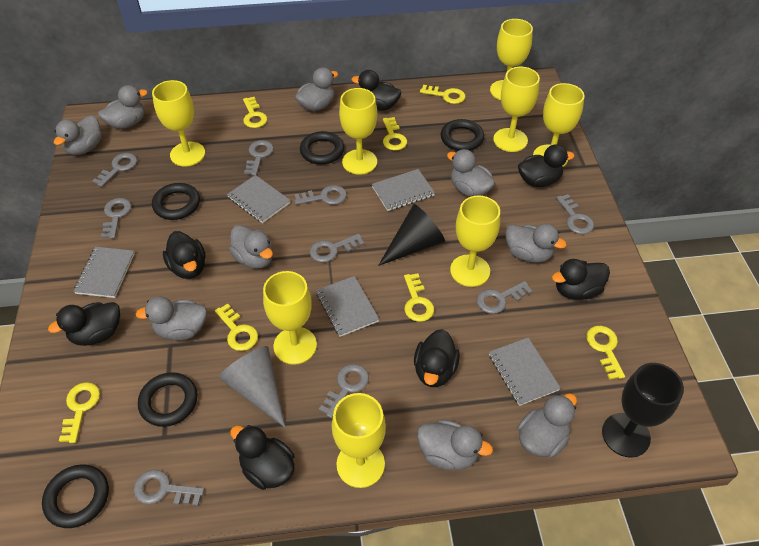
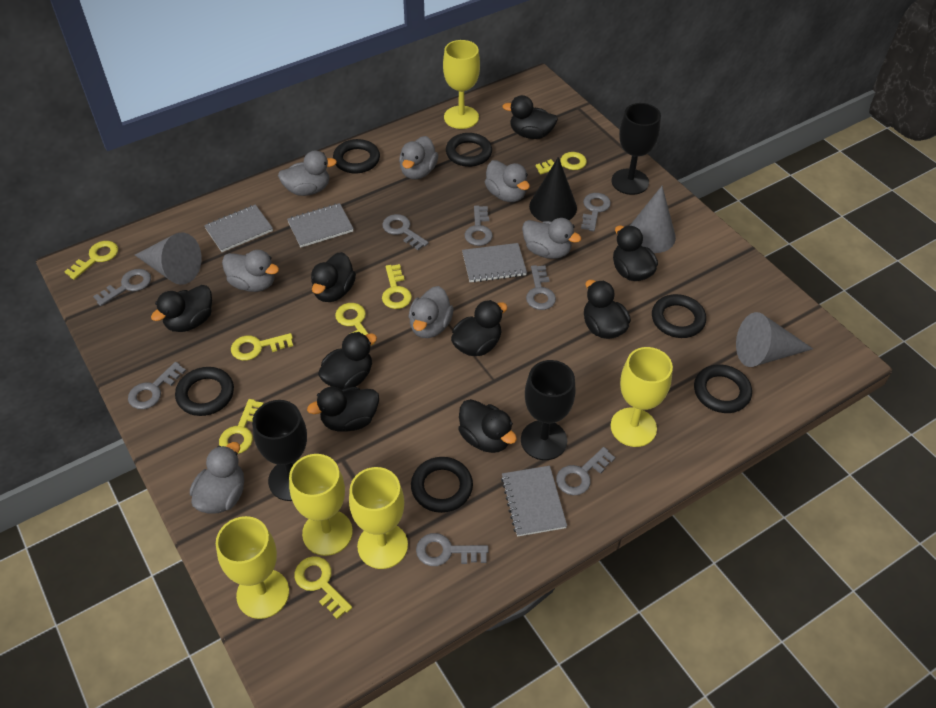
black duck: 7 -> 9
black goblet: 1 -> 3
black ring: 5 -> 6
grey cone: 1 -> 3
grey duck: 9 -> 7
grey key: 9 -> 8
grey notebook: 5 -> 4
yellow goblet: 8 -> 5

